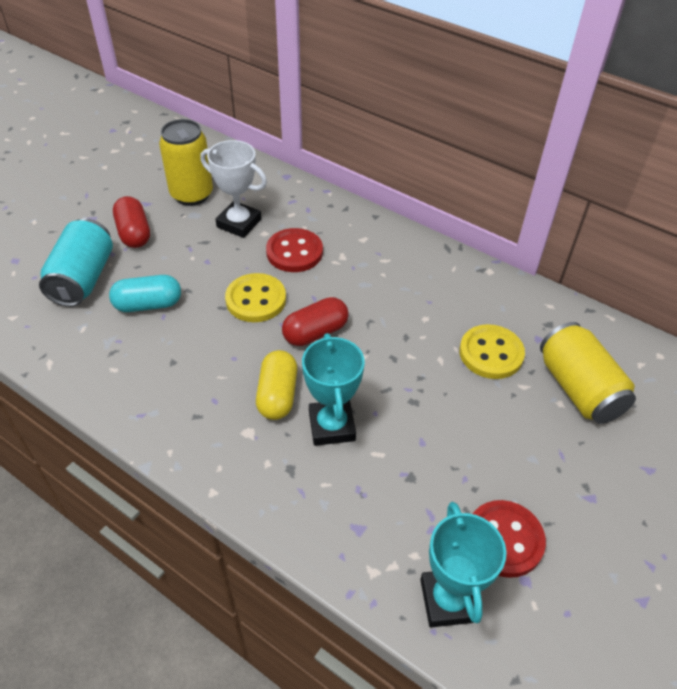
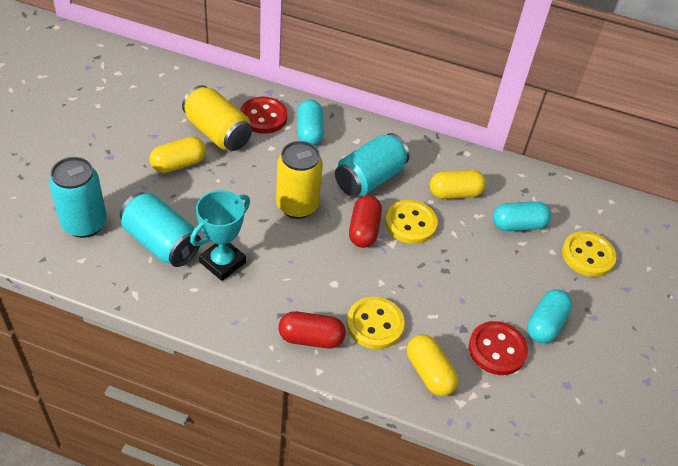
turquoise can: 1 -> 3
turquoise capsule: 1 -> 3
turquoise trophy: 2 -> 1
white trophy: 1 -> 0
yellow button: 2 -> 3
yellow capsule: 1 -> 3

